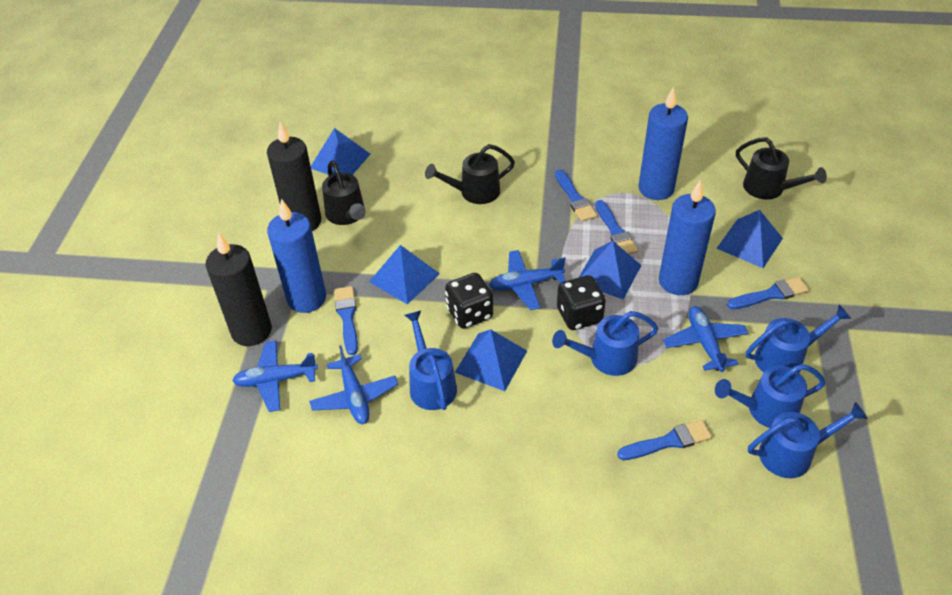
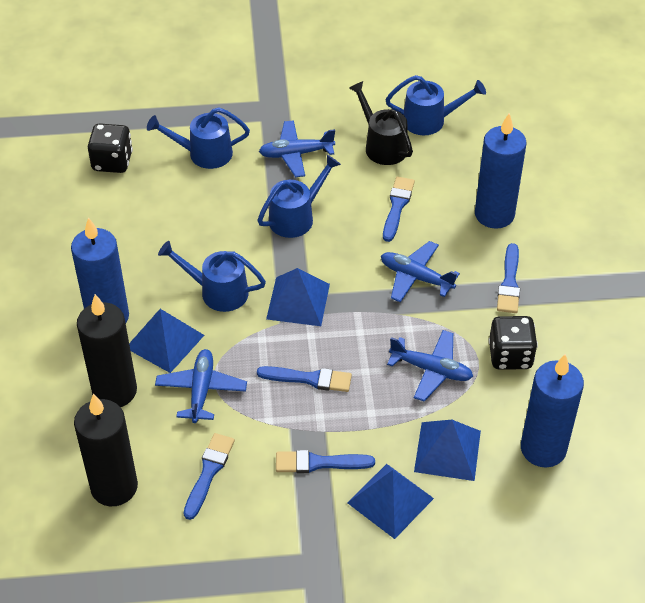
black watering can: 3 -> 1
blue pyramid: 5 -> 4
blue watering can: 5 -> 4

